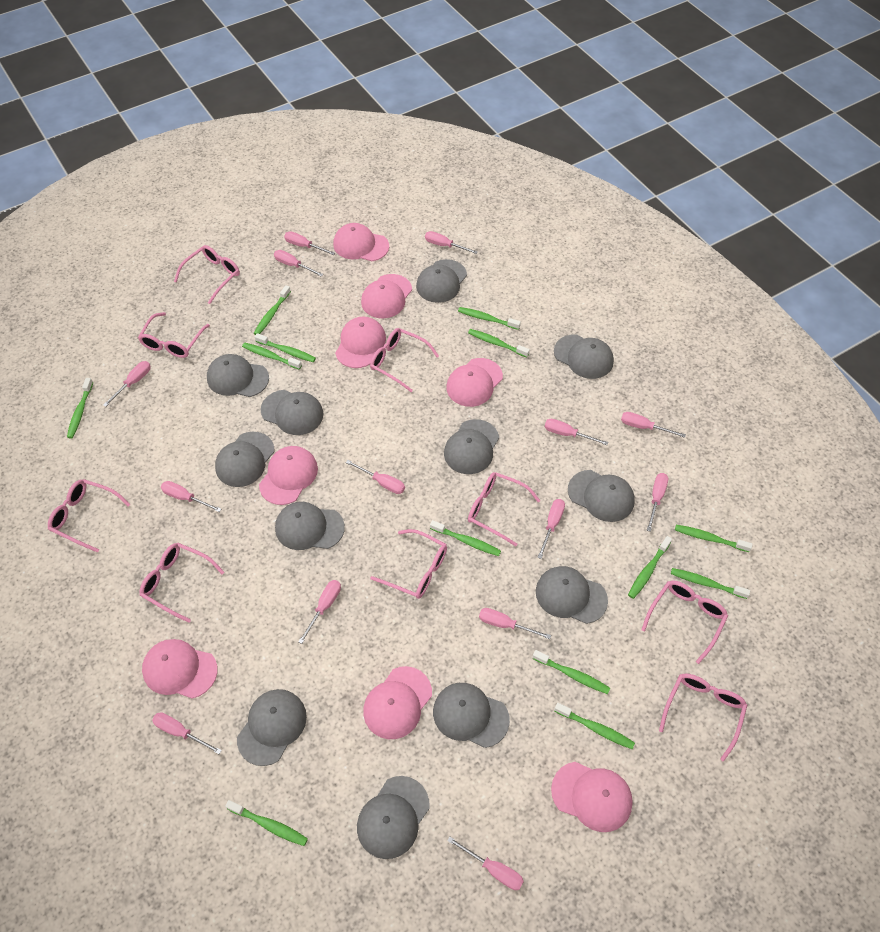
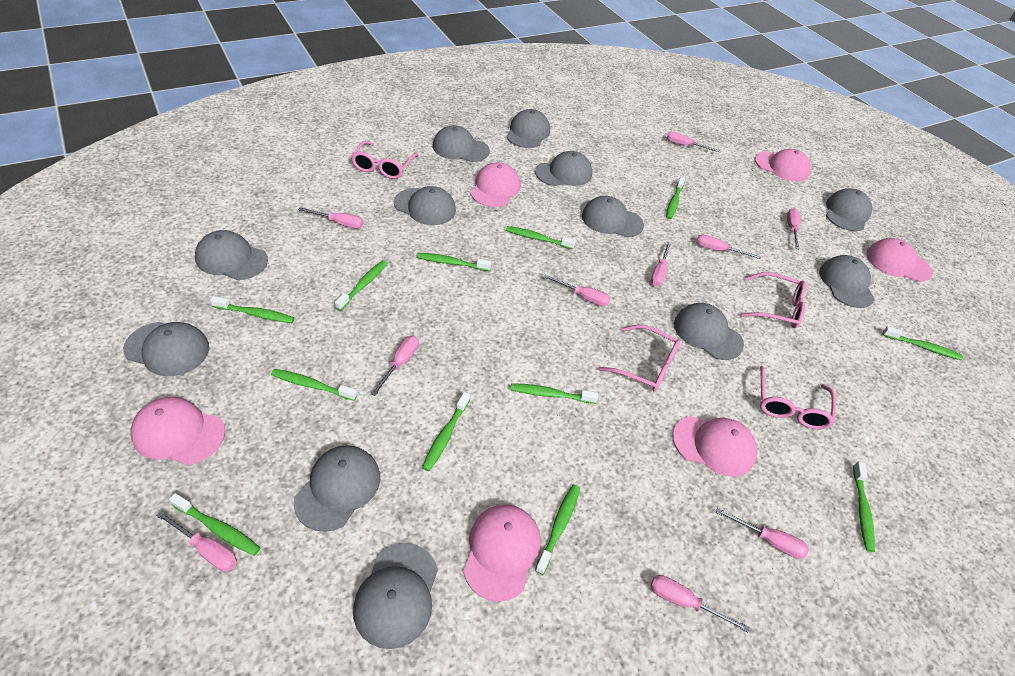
green toothbrush: 13 -> 12
pink cap: 8 -> 6
pink glasses: 9 -> 4
pink screwdriver: 14 -> 10

